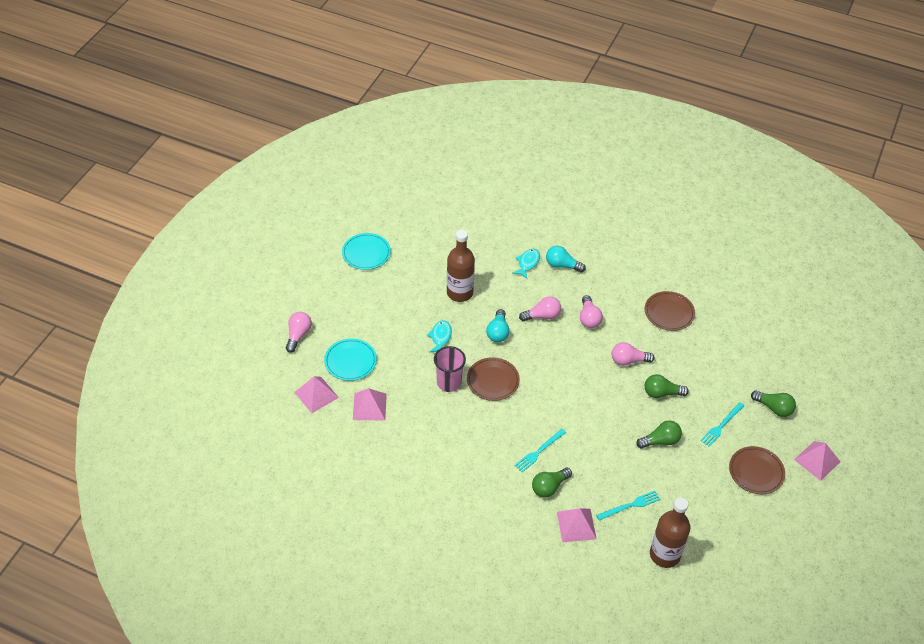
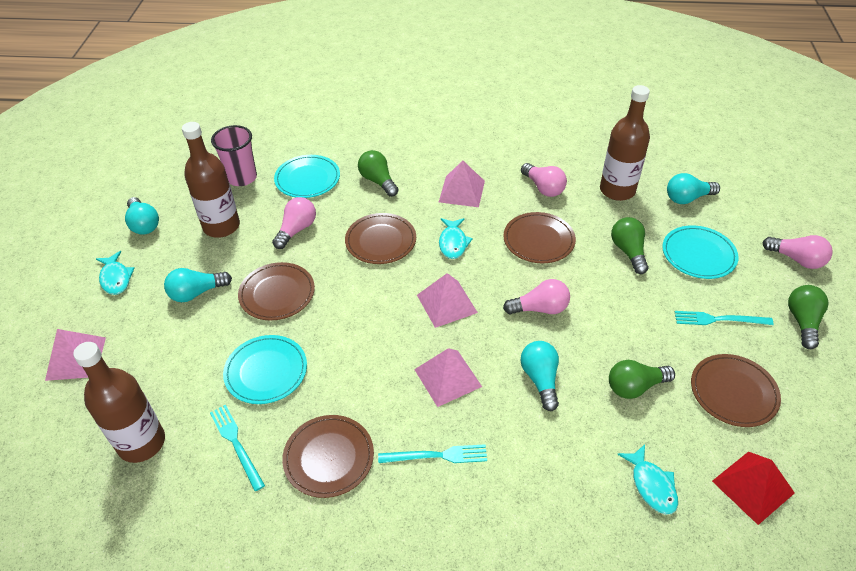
brown bottle: 2 -> 3
brown plate: 3 -> 5
red pyramid: 0 -> 1
turquoise fish: 2 -> 3
turquoise light bulb: 2 -> 4
turquoise plate: 2 -> 3

